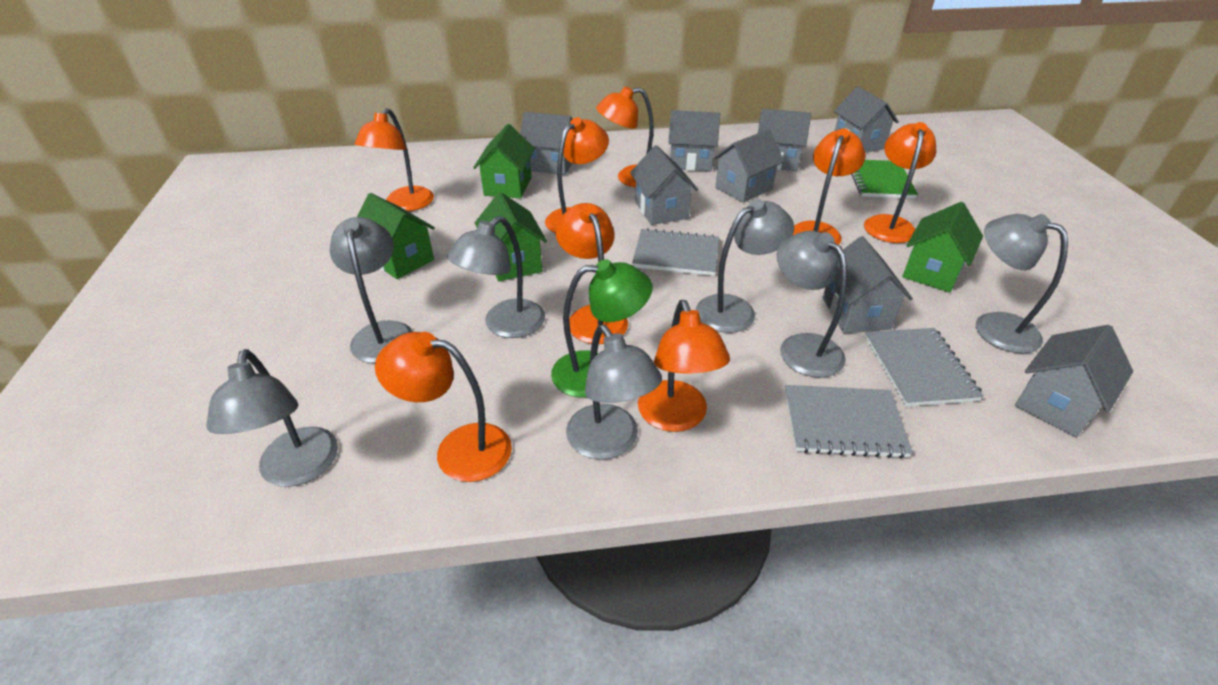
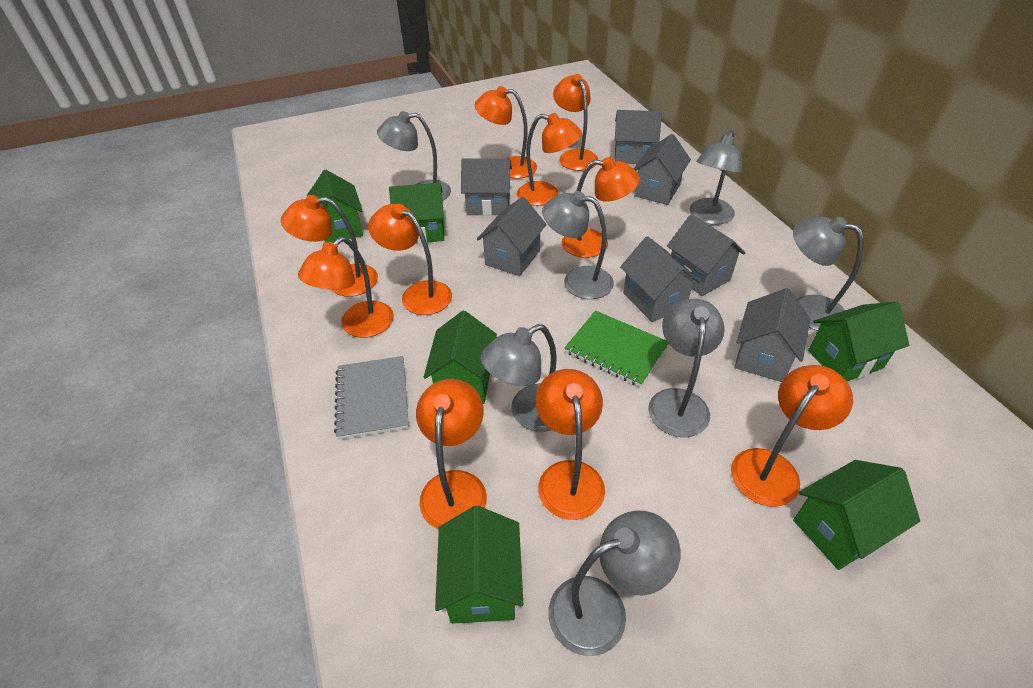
green house: 4 -> 6
green lamp: 1 -> 0
grey house: 8 -> 7
grey notebook: 3 -> 1
orange lamp: 8 -> 10

